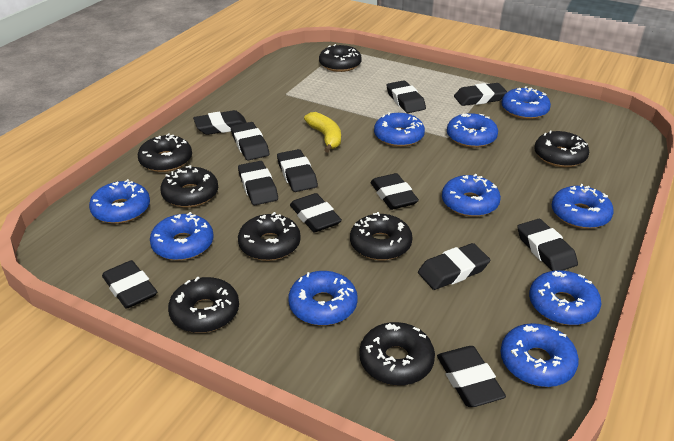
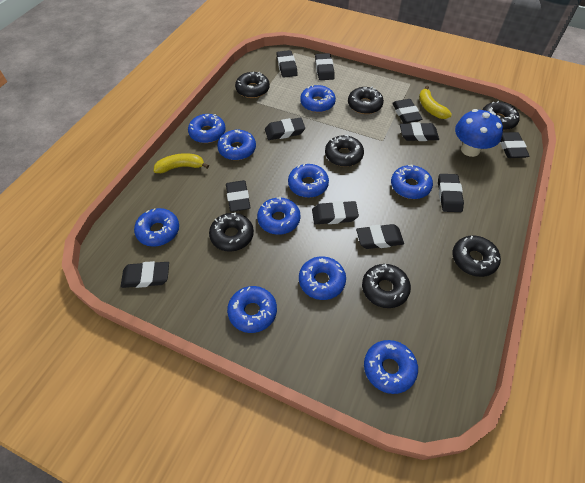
black donut: 8 -> 7
black eraser: 12 -> 11
blue mushroom: 0 -> 1
yellow banana: 1 -> 2

